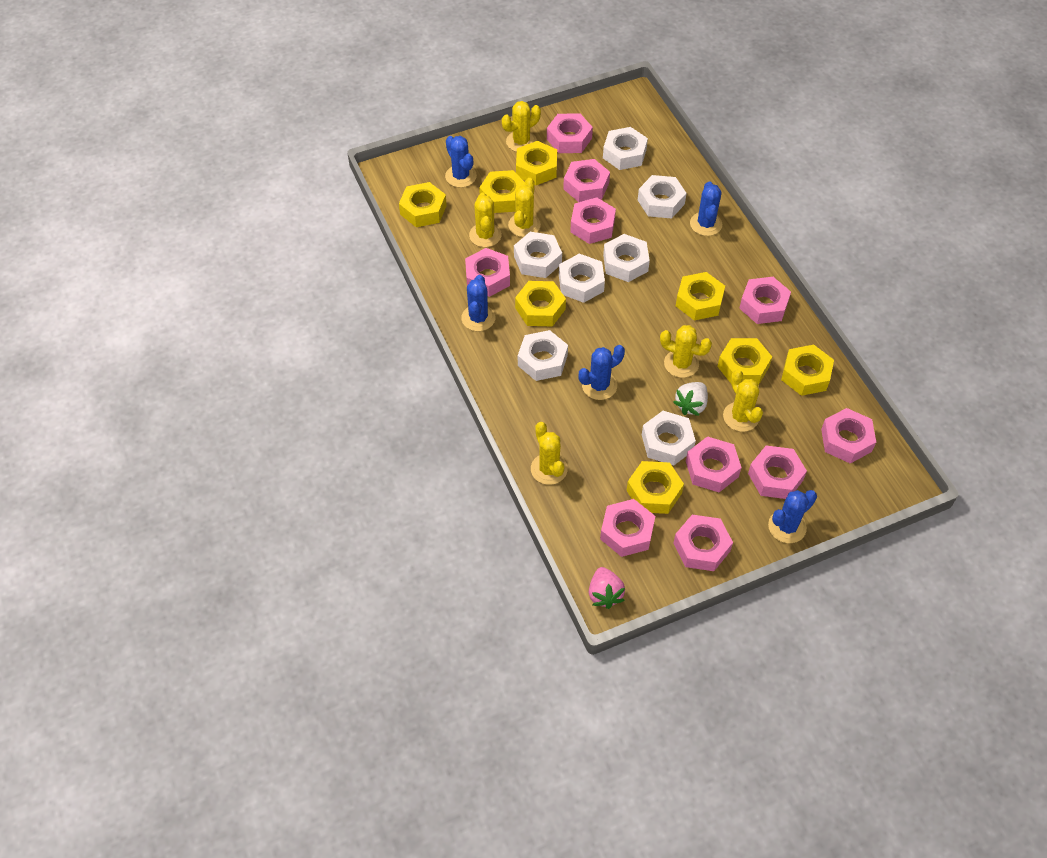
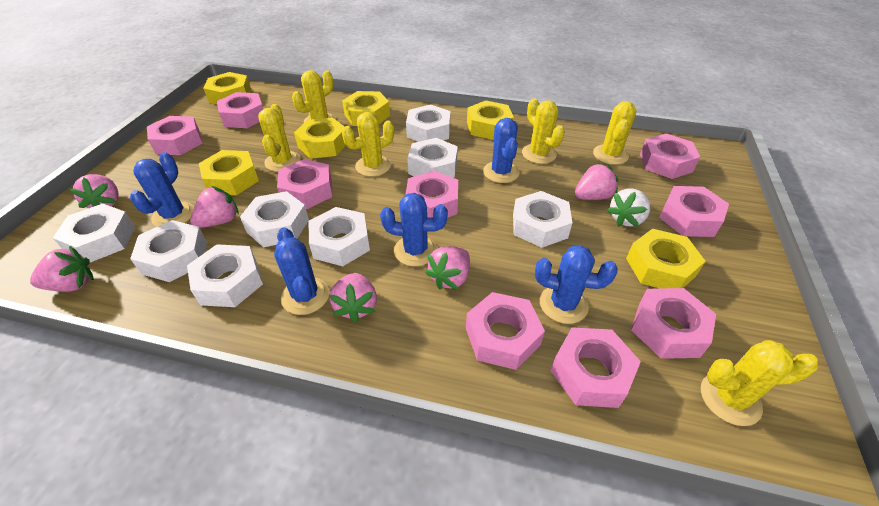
pink nut: 10 -> 9
pink strawberry: 1 -> 6
white nut: 7 -> 8
yellow nut: 8 -> 6

